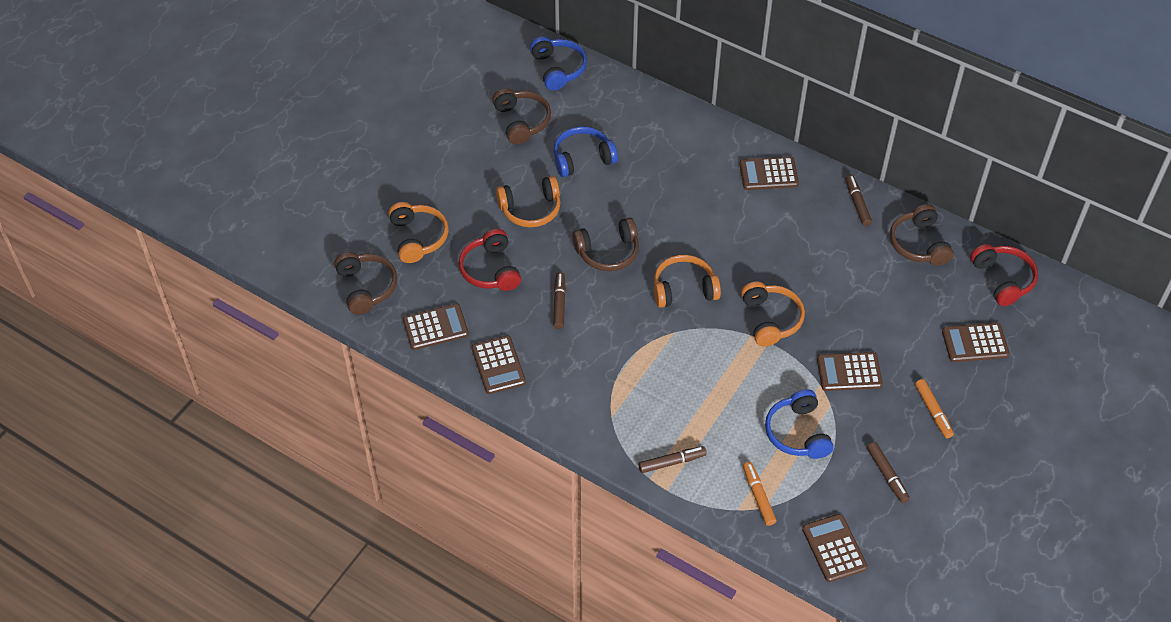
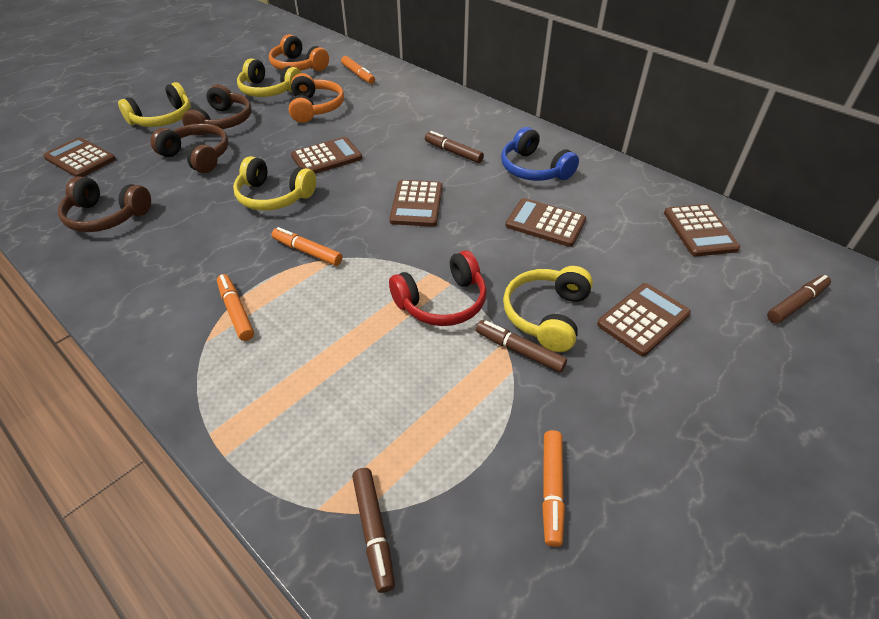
blue headphones: 3 -> 1
brown headphones: 4 -> 3
orange headphones: 4 -> 2
orange marker: 2 -> 4
red headphones: 2 -> 1
yellow headphones: 0 -> 4

